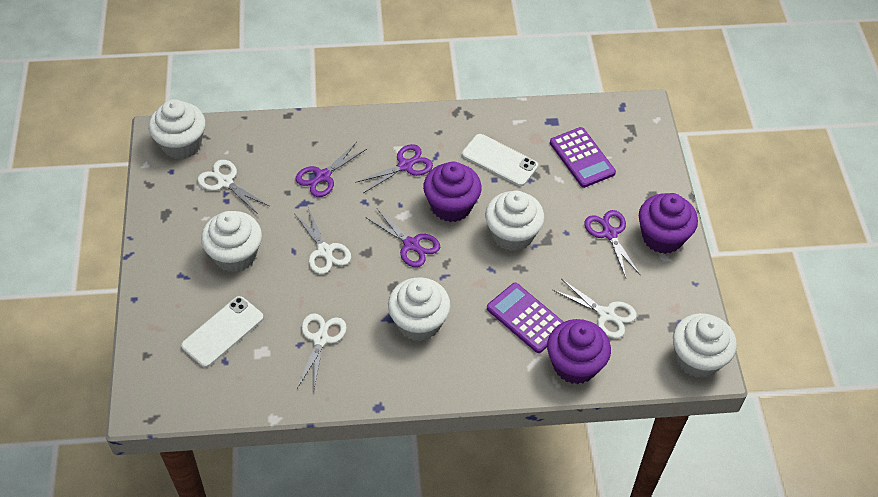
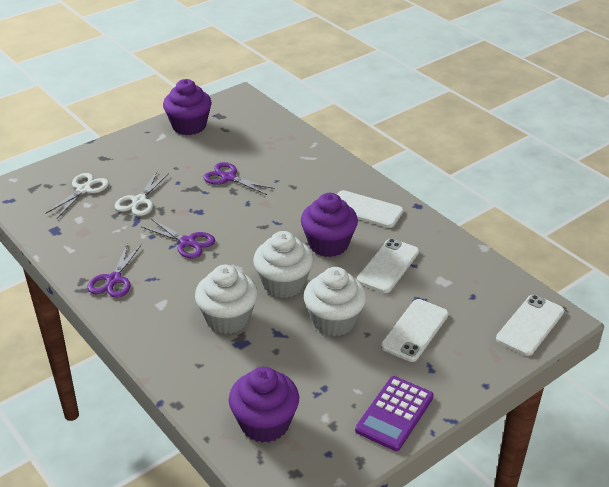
purple calculator: 2 -> 1
purple scissors: 4 -> 3
white cupcake: 5 -> 3
white phone: 2 -> 4
white scissors: 4 -> 2

